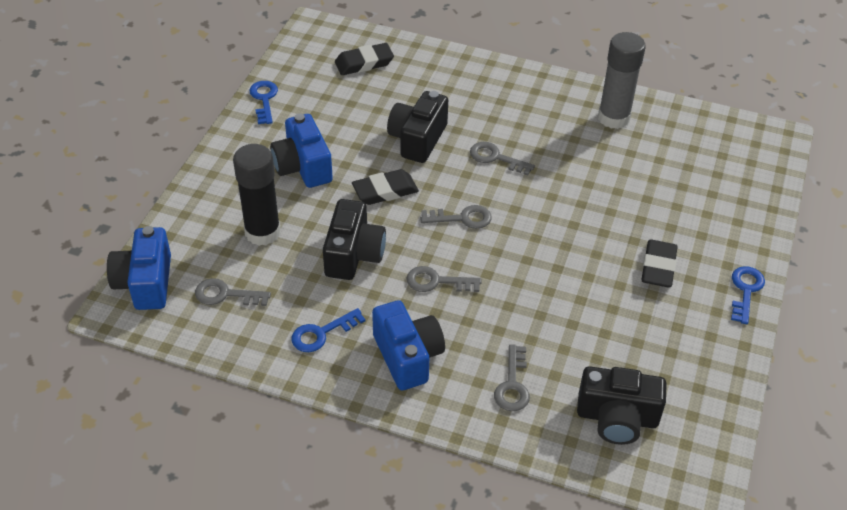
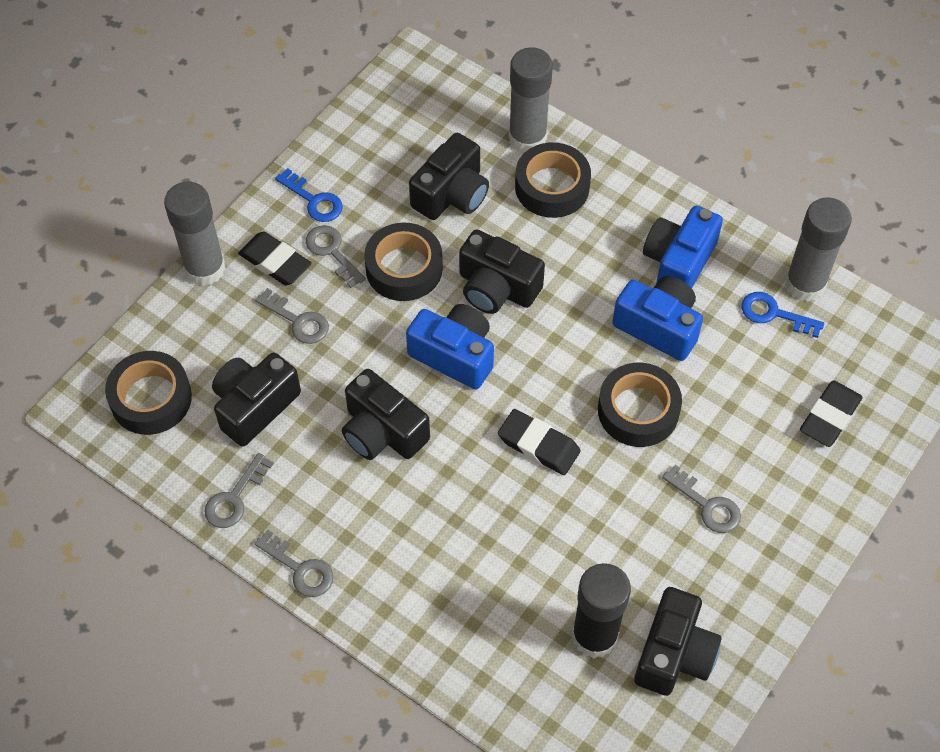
black camera: 3 -> 5
black tape: 0 -> 4
blue key: 3 -> 2
grey glue stick: 1 -> 3

